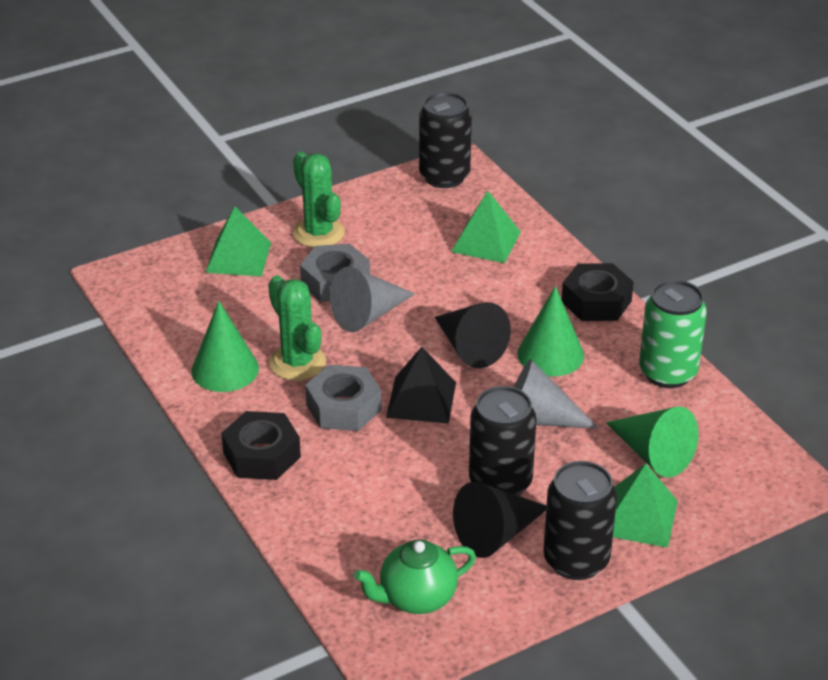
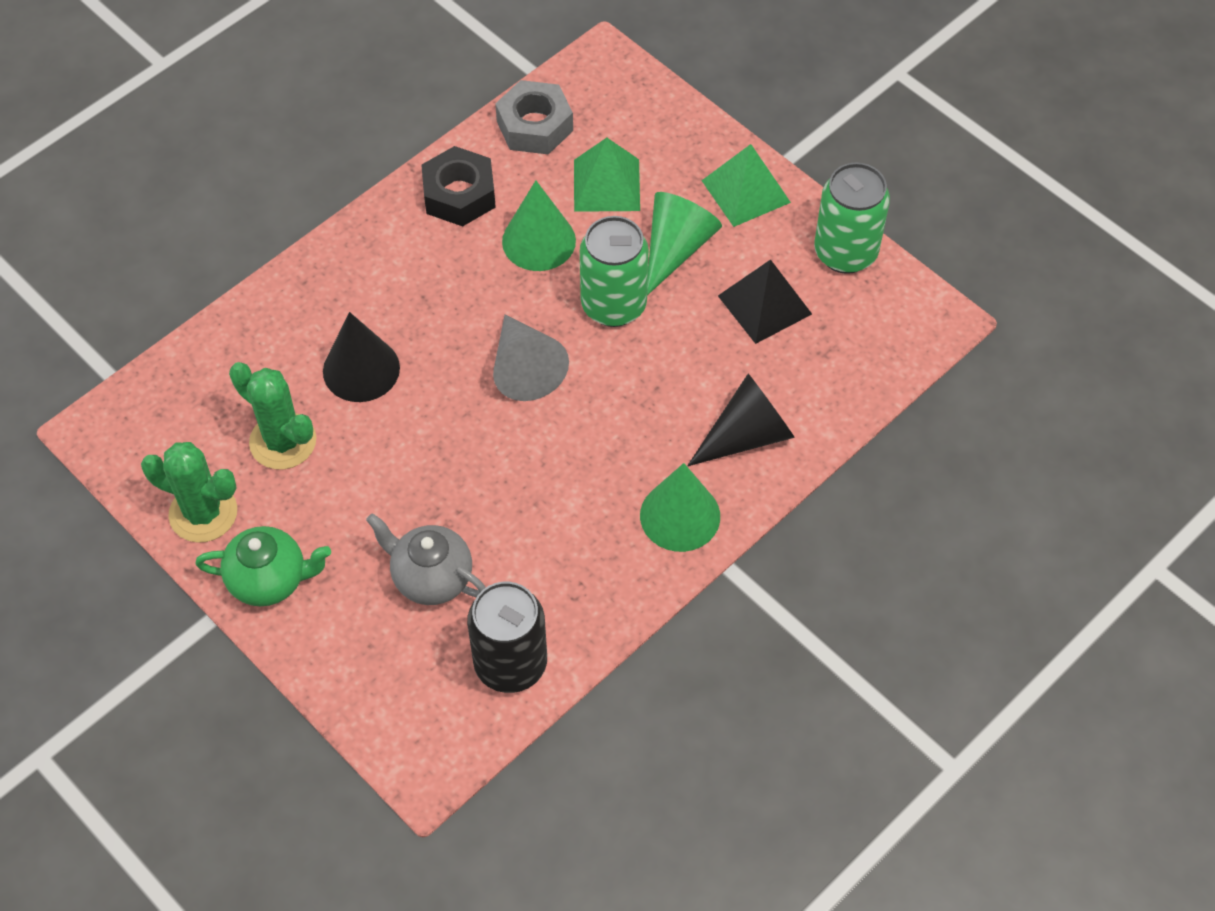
black can: 3 -> 1
black nut: 2 -> 1
green can: 1 -> 2
green pyramid: 3 -> 2
grey cone: 2 -> 1
grey nut: 2 -> 1
grey teapot: 0 -> 1

